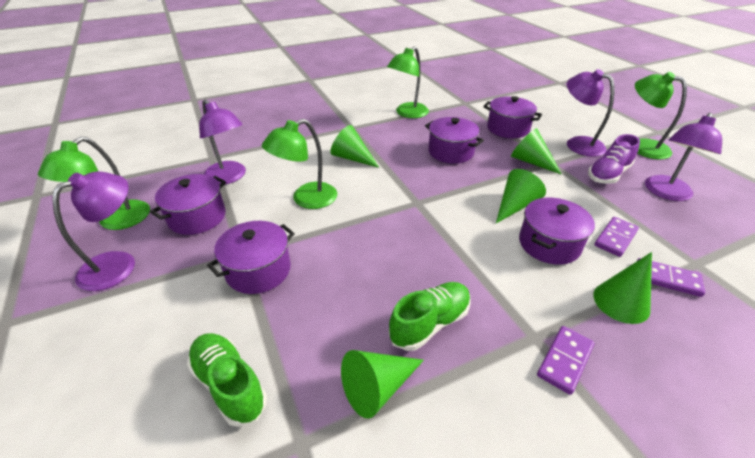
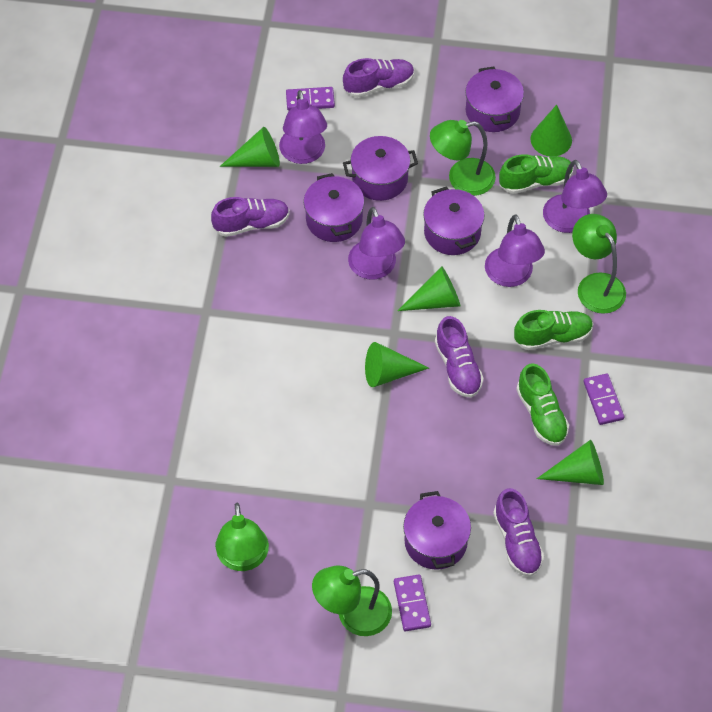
green shoe: 2 -> 3
purple shoe: 1 -> 4

